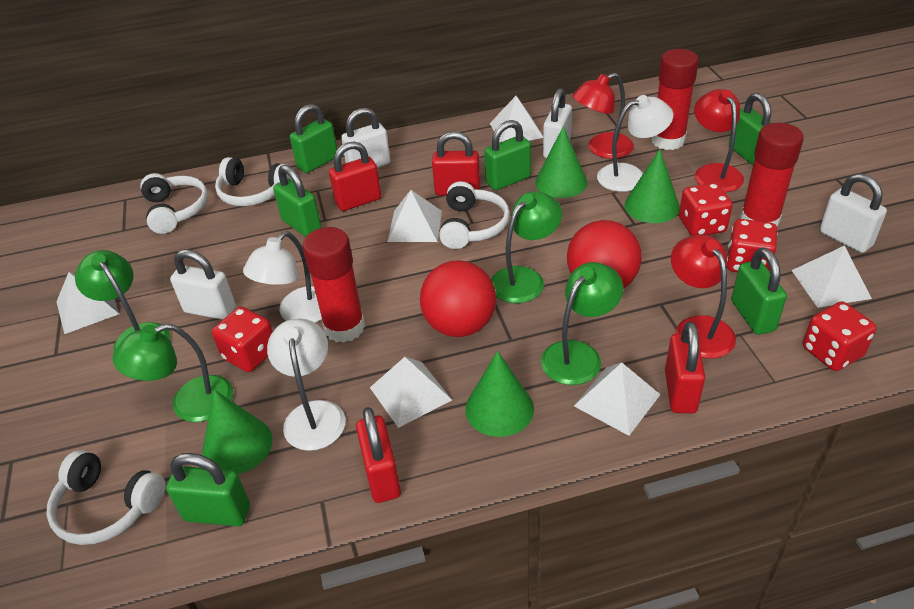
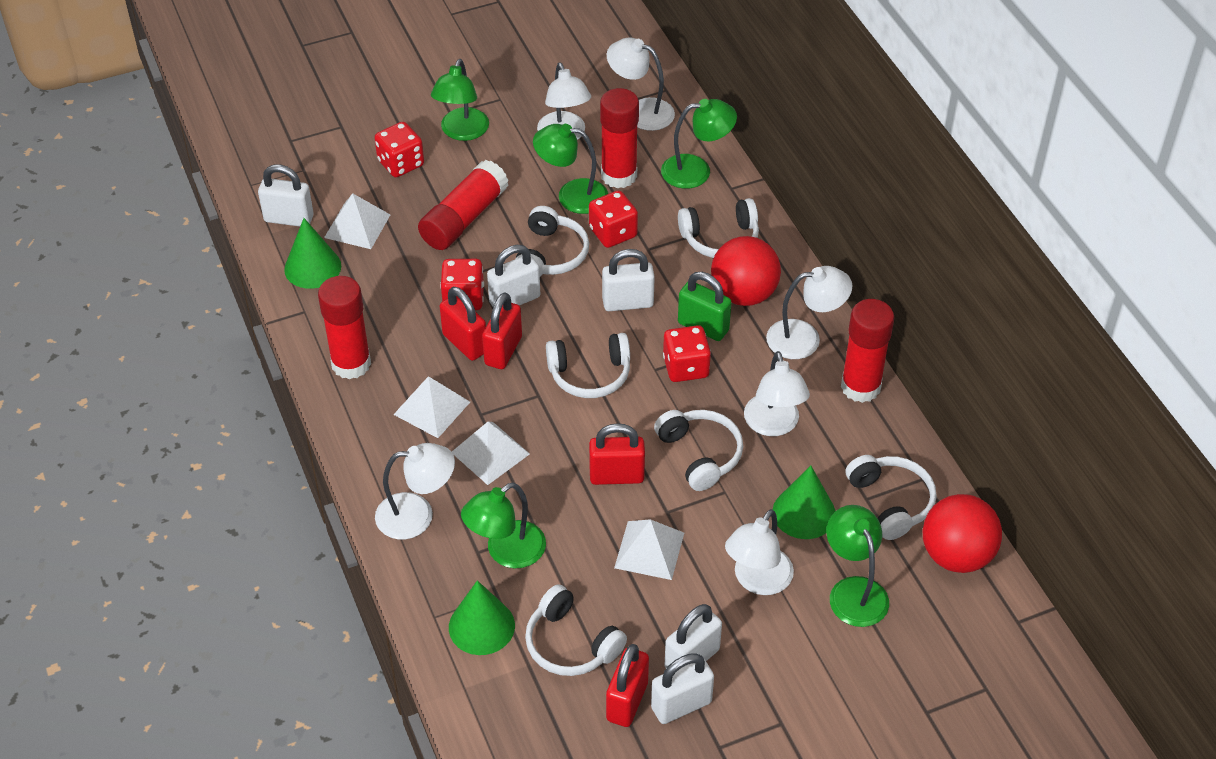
green cone: 4 -> 3
green lamp: 4 -> 5
green padlock: 6 -> 1
red glue stick: 3 -> 4
red lamp: 3 -> 0
white headphones: 4 -> 6
white lamp: 3 -> 6
white padlock: 4 -> 5
white pyramid: 6 -> 4

